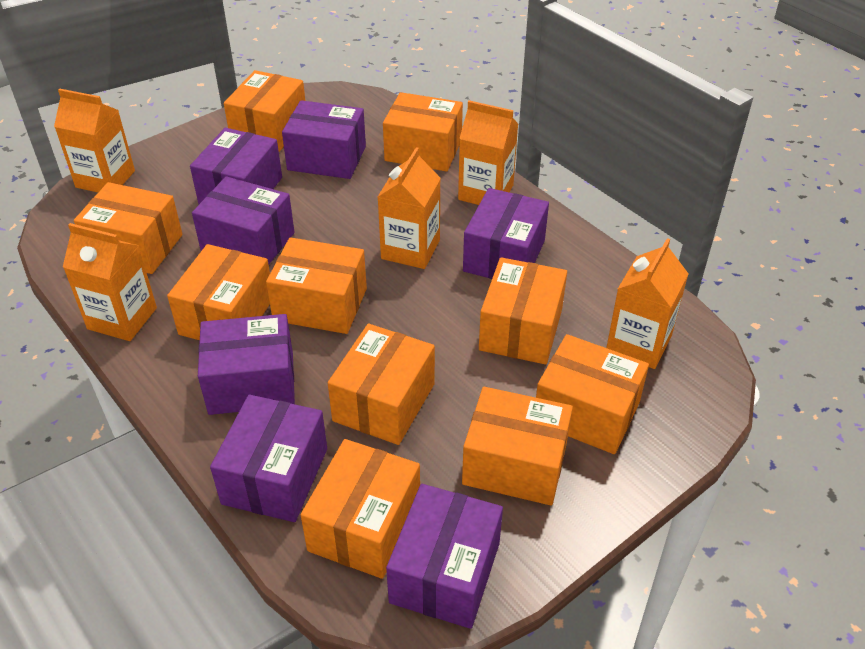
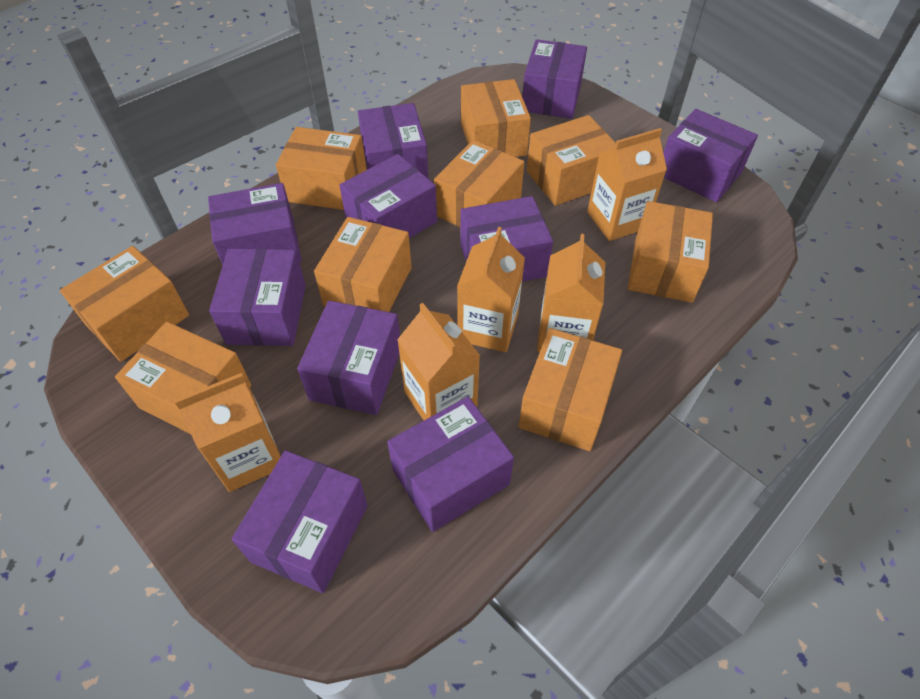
orange box: 10 -> 9
purple box: 7 -> 10

